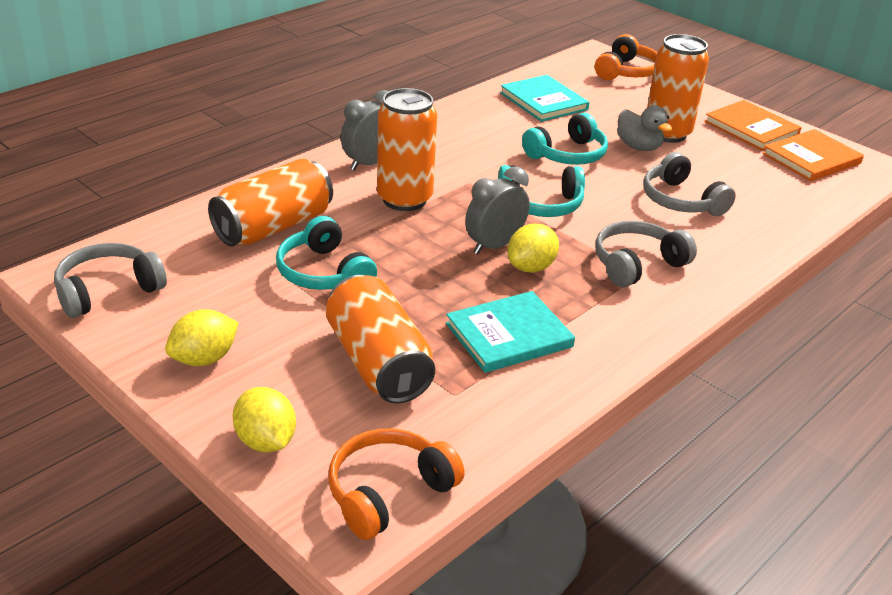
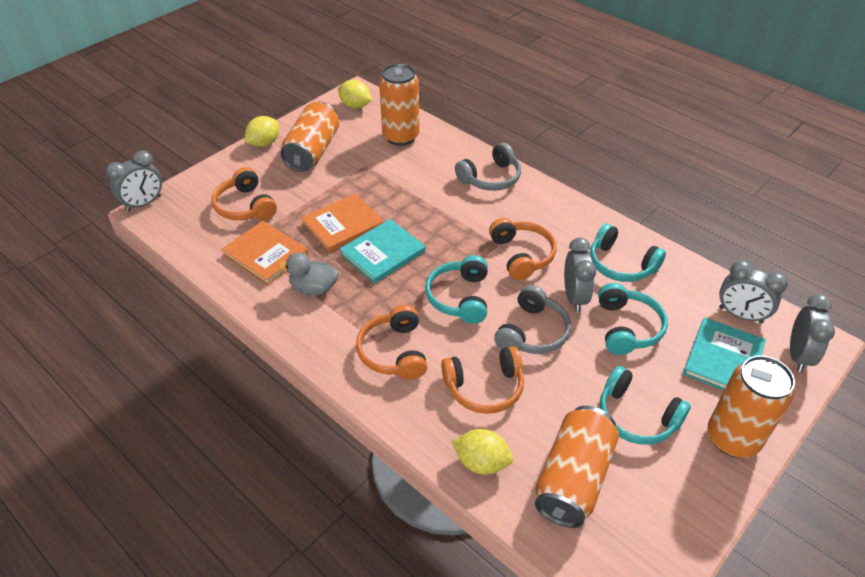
grey clock: 2 -> 4
grey headphones: 3 -> 2
orange headphones: 2 -> 4
turquoise headphones: 3 -> 4

